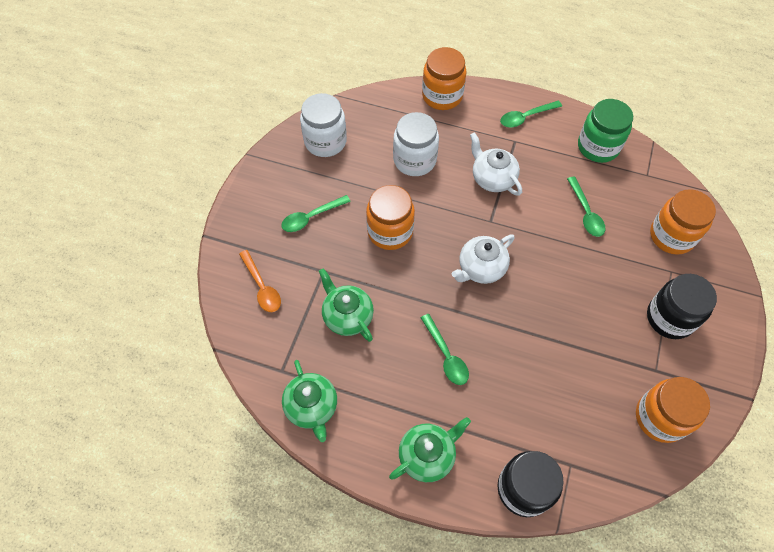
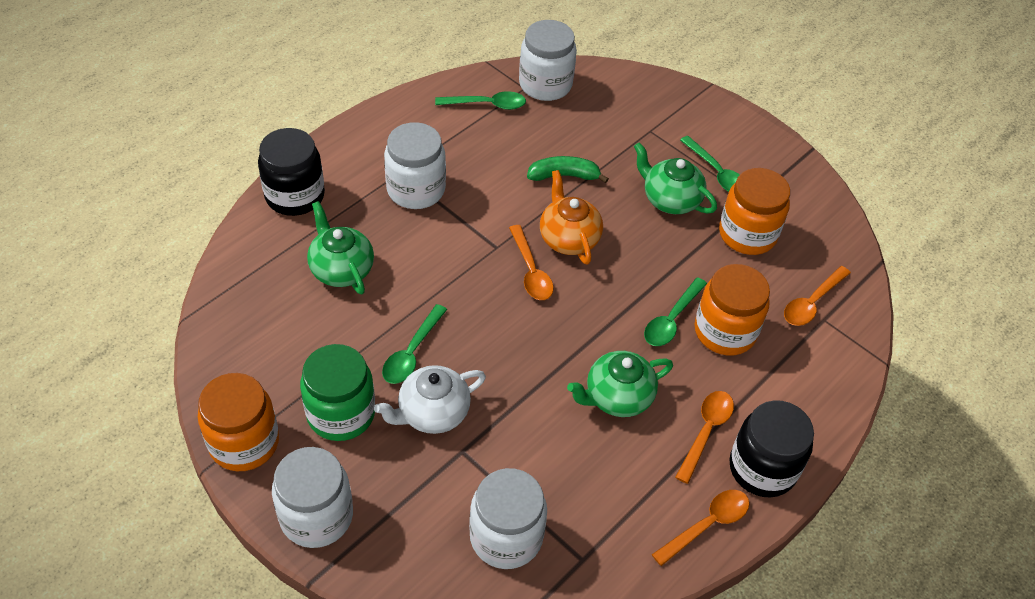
green banana: 0 -> 1
orange jar: 4 -> 3
orange spoon: 1 -> 4
orange teapot: 0 -> 1
white jar: 2 -> 4
white teapot: 2 -> 1

